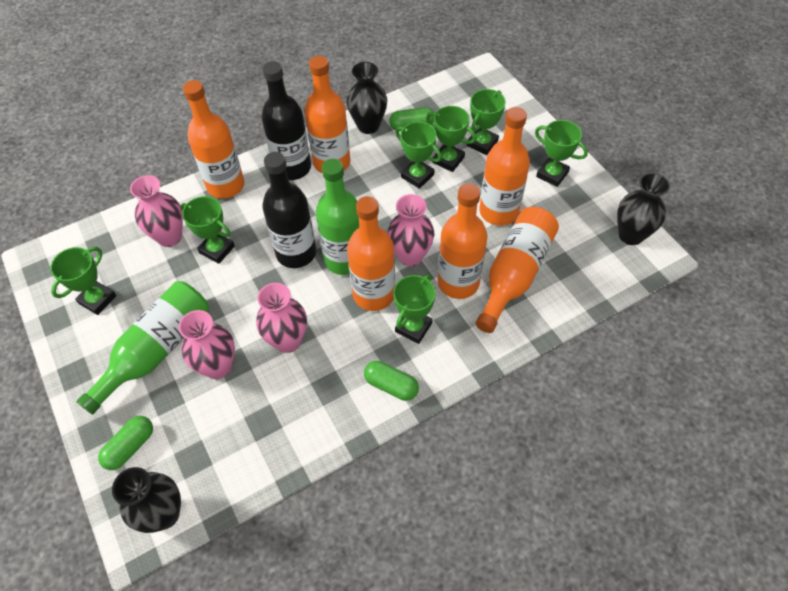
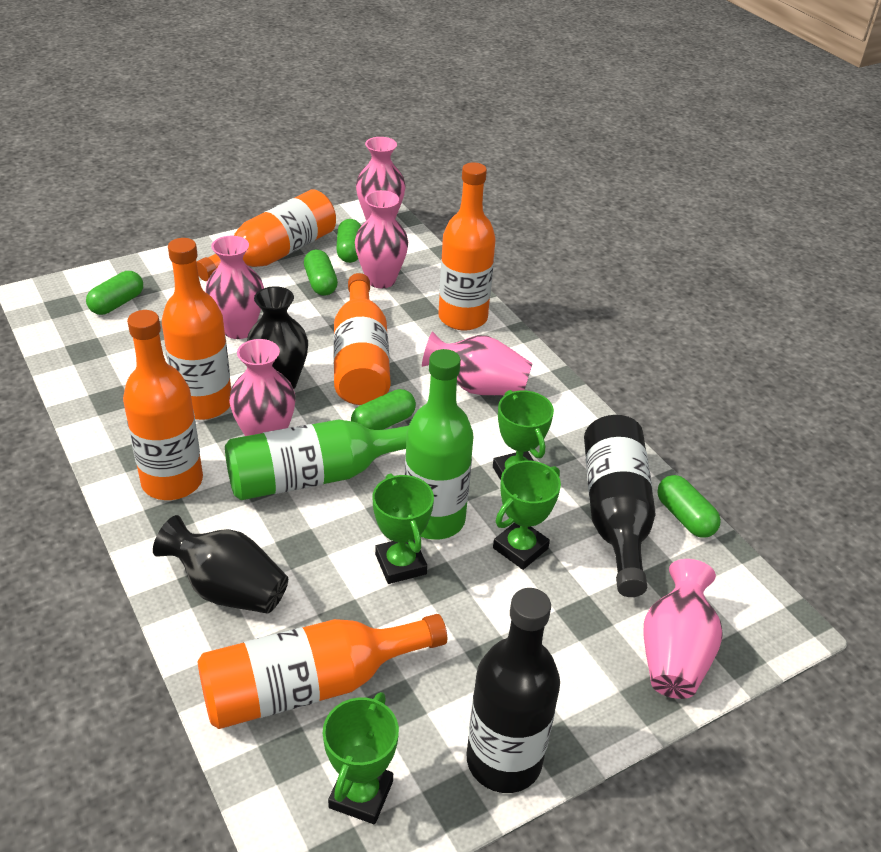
black vase: 3 -> 2
green capsule: 3 -> 5
green trophy: 7 -> 4
pink vase: 4 -> 6

